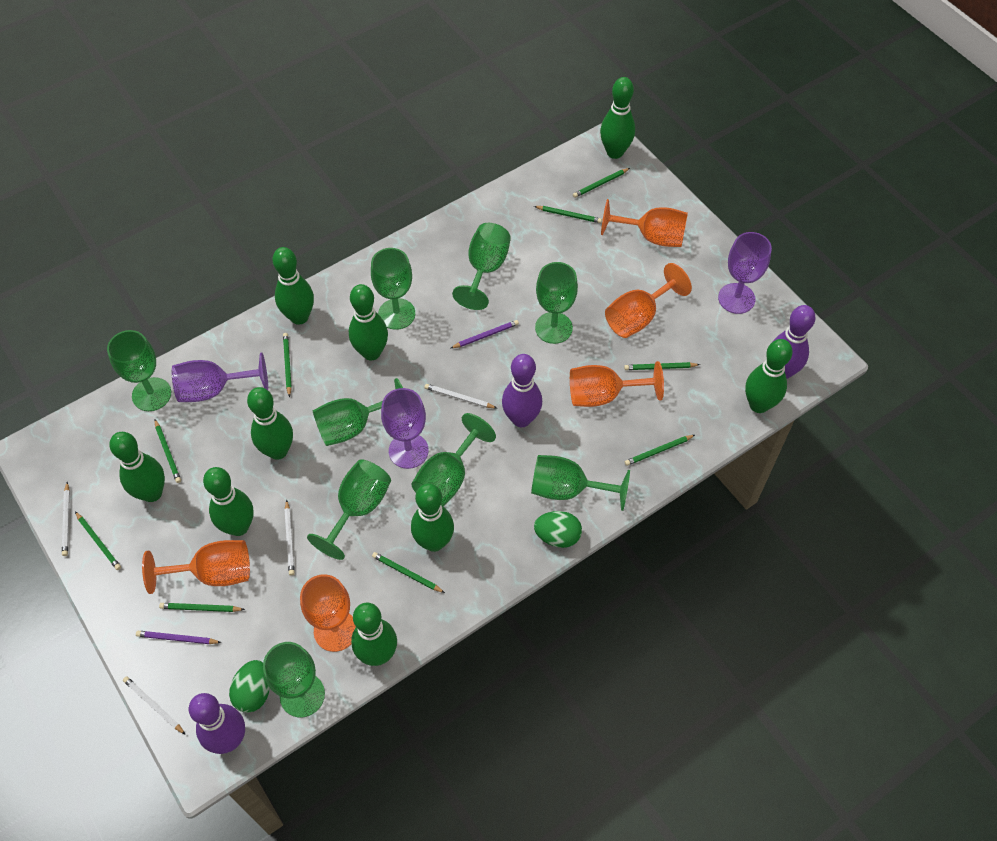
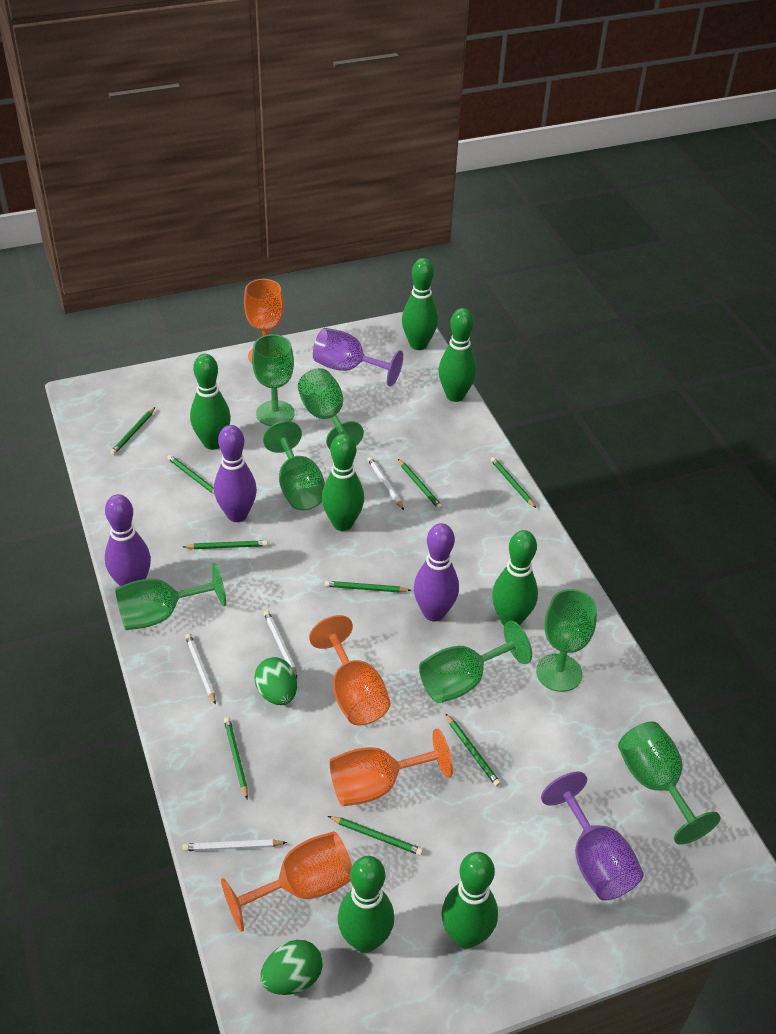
green bowling pin: 9 -> 7
green goblet: 9 -> 7
orange goblet: 5 -> 4
purple goblet: 3 -> 2
purple pencil: 2 -> 0

